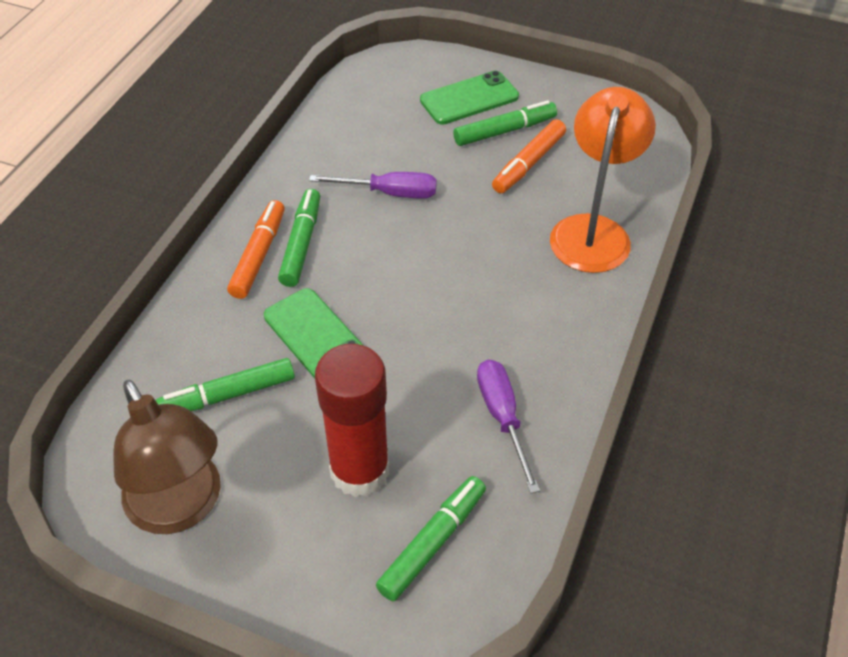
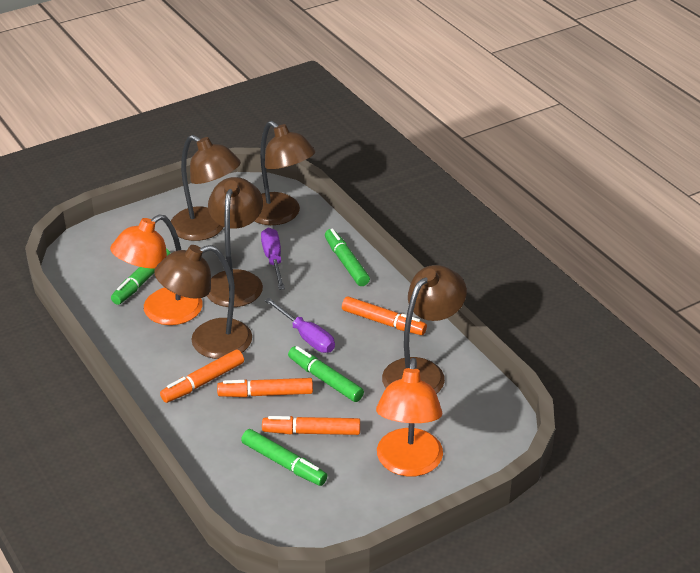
brown lamp: 1 -> 5
green phone: 2 -> 0
orange lamp: 1 -> 2
orange marker: 2 -> 4
red glue stick: 1 -> 0

